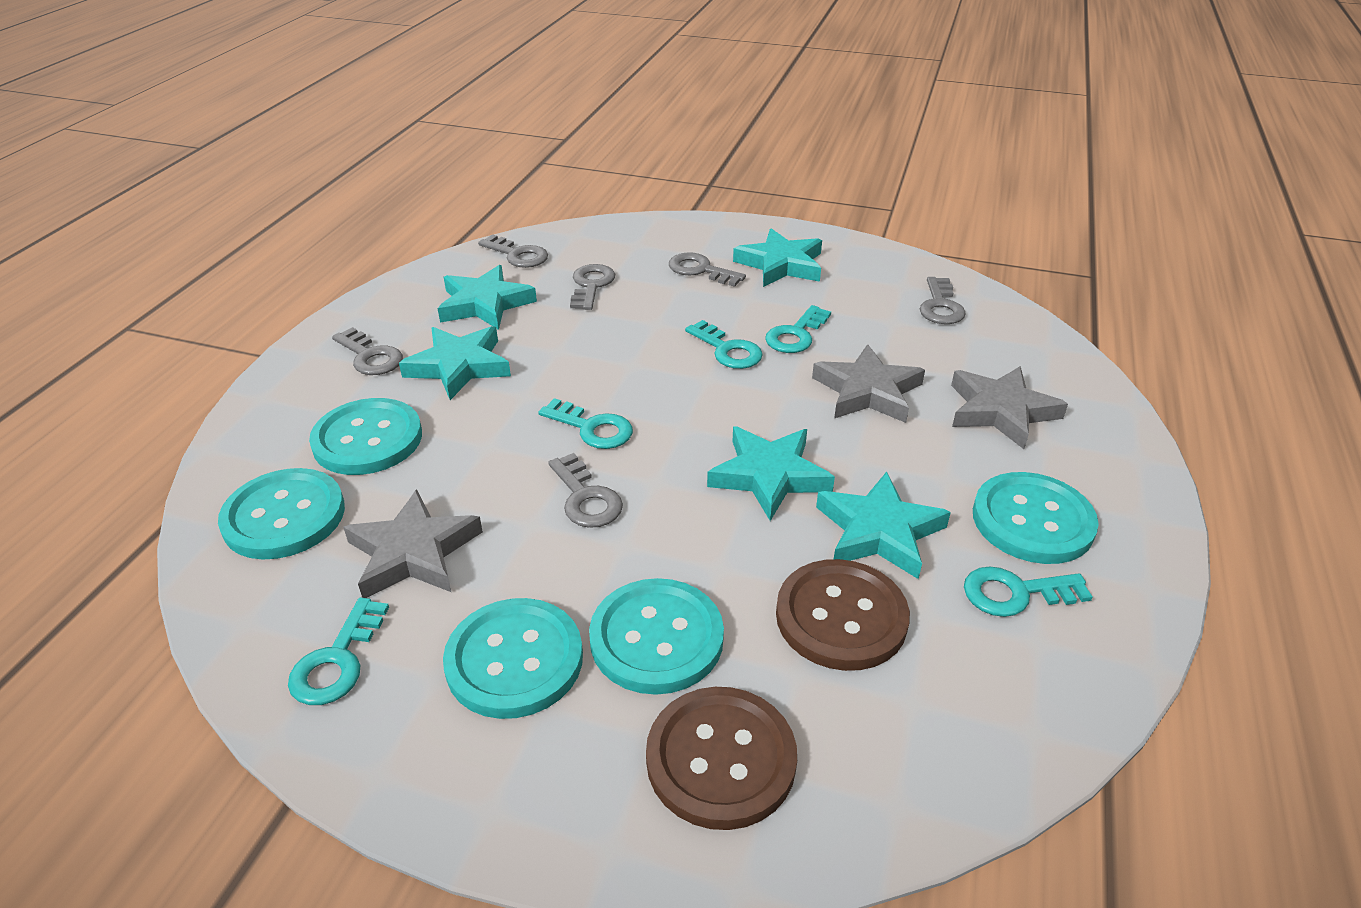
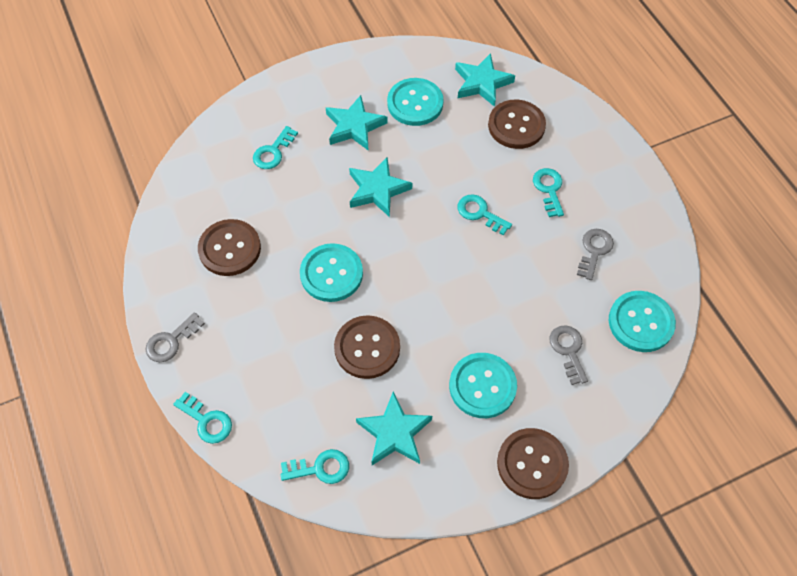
brown button: 2 -> 4
grey key: 6 -> 3
grey star: 3 -> 0
turquoise button: 5 -> 4
turquoise star: 5 -> 4

